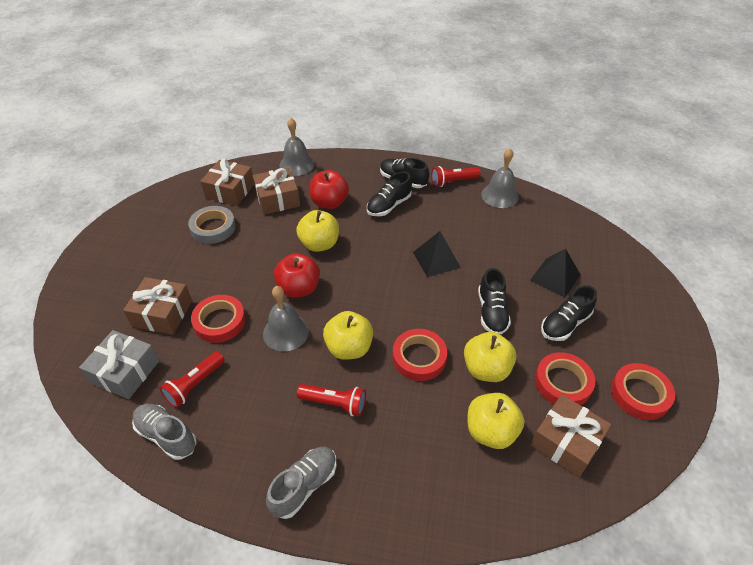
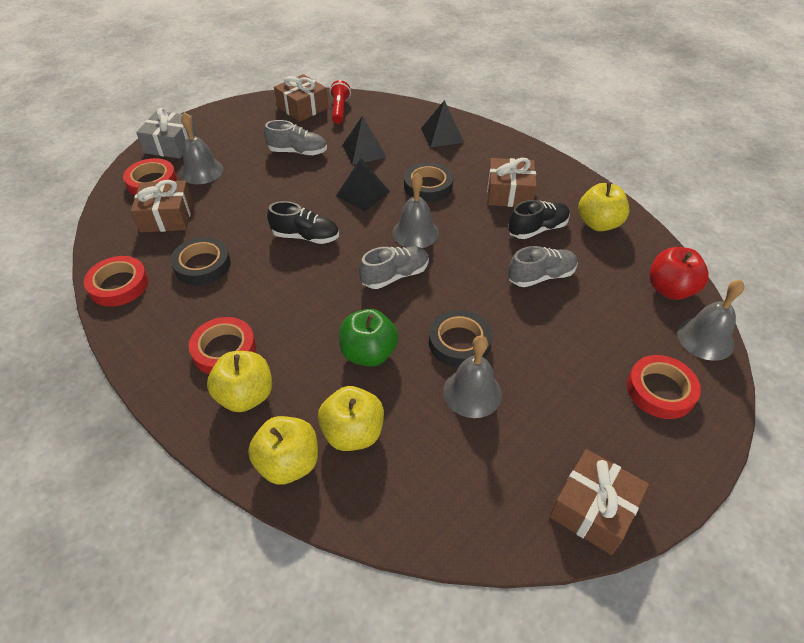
black pyramid: 2 -> 3
black shoe: 4 -> 2
black tape: 0 -> 3
green apple: 0 -> 1
grey bell: 3 -> 4
grey shoe: 2 -> 3
grey tape: 1 -> 0
red apple: 2 -> 1
red flashlight: 3 -> 1

